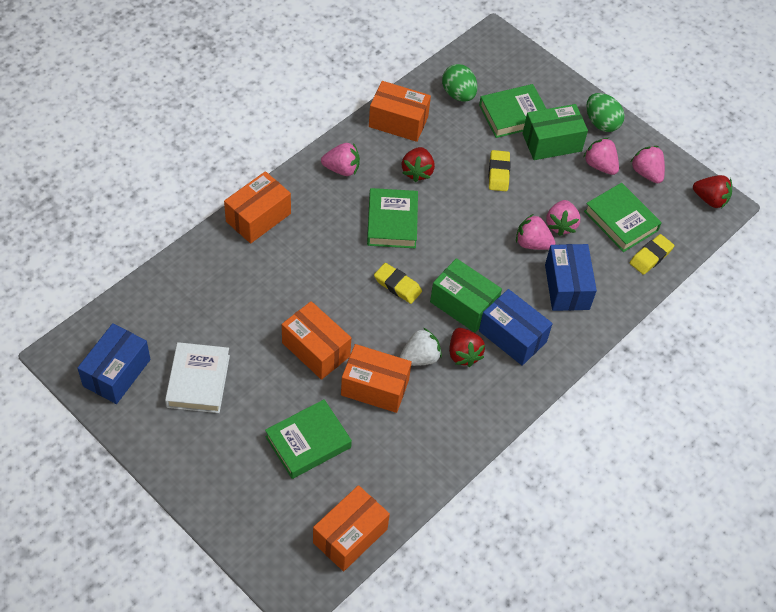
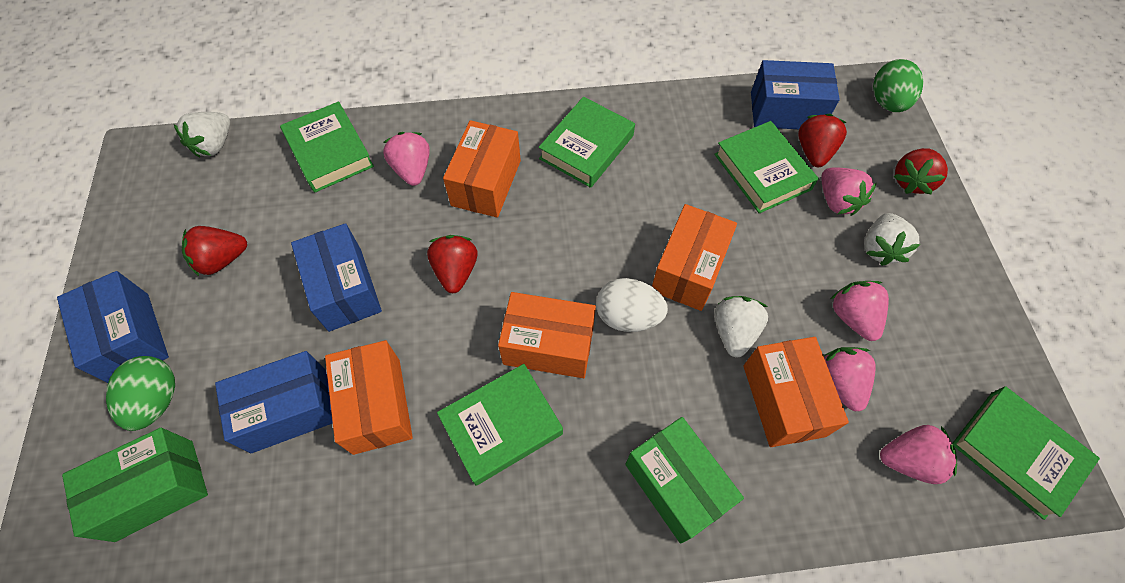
blue box: 3 -> 4
green book: 4 -> 5
red strawberry: 3 -> 4
white book: 1 -> 0
white egg: 0 -> 1
white strawberry: 1 -> 3
yellow eraser: 3 -> 0

